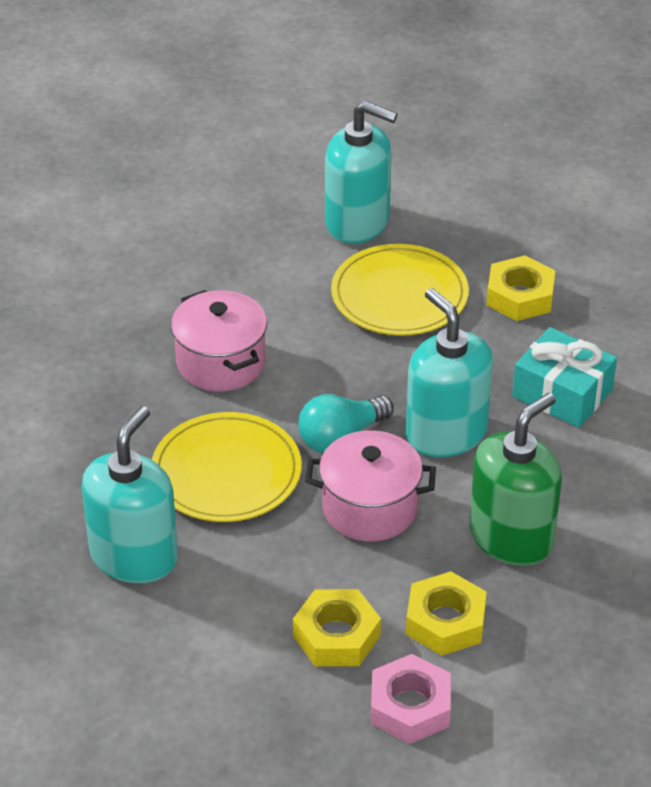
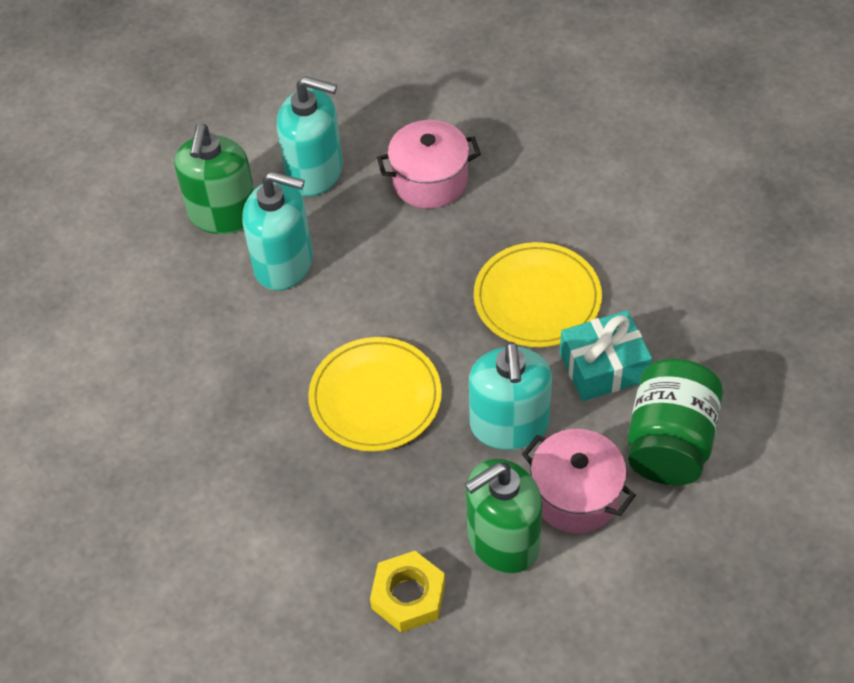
green jar: 0 -> 1
green soap dispenser: 1 -> 2
pink nut: 1 -> 0
turquoise light bulb: 1 -> 0
yellow nut: 3 -> 1

